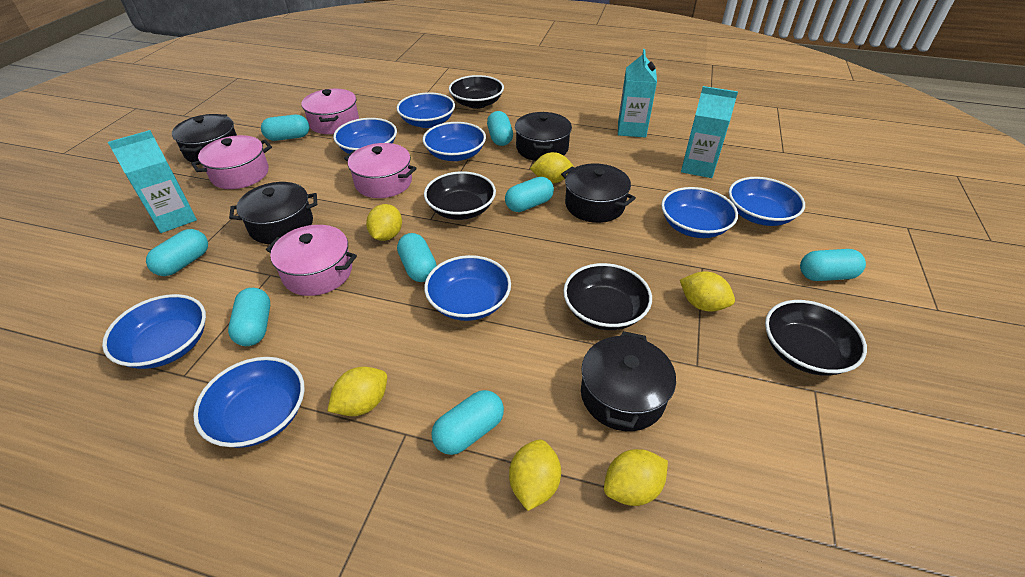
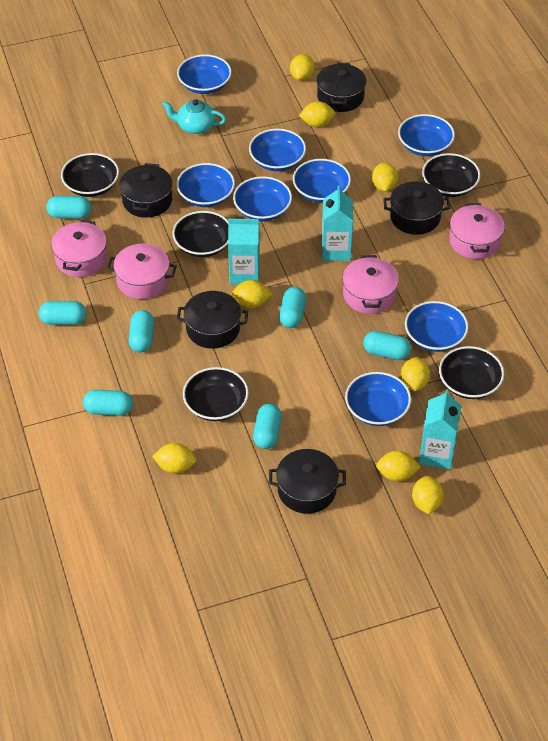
black bowl: 4 -> 5
turquoise capsule: 8 -> 7
turquoise teapot: 0 -> 1
yellow lemon: 6 -> 8

